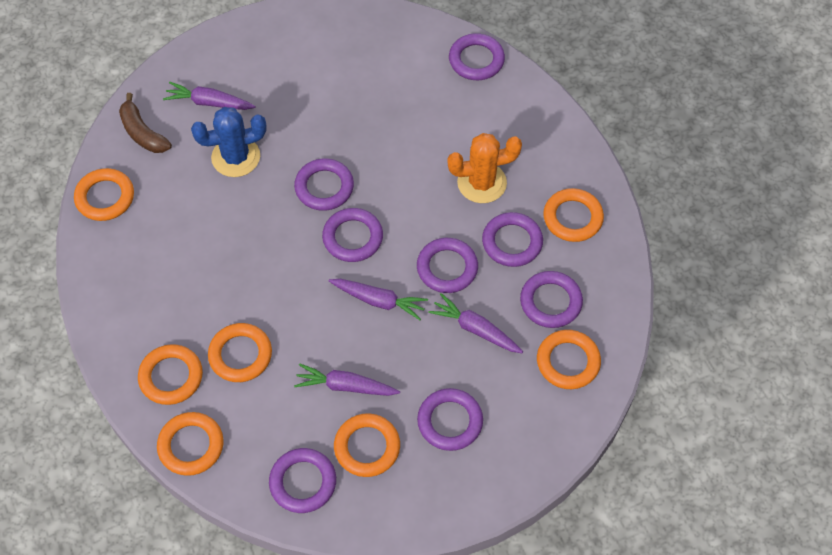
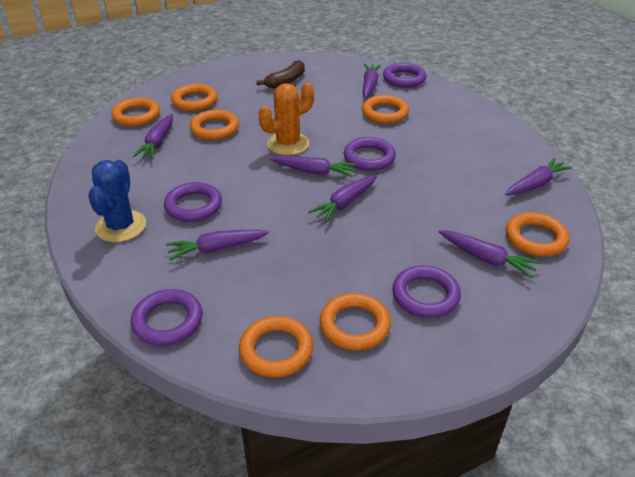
purple carrot: 4 -> 7
purple ring: 8 -> 5

